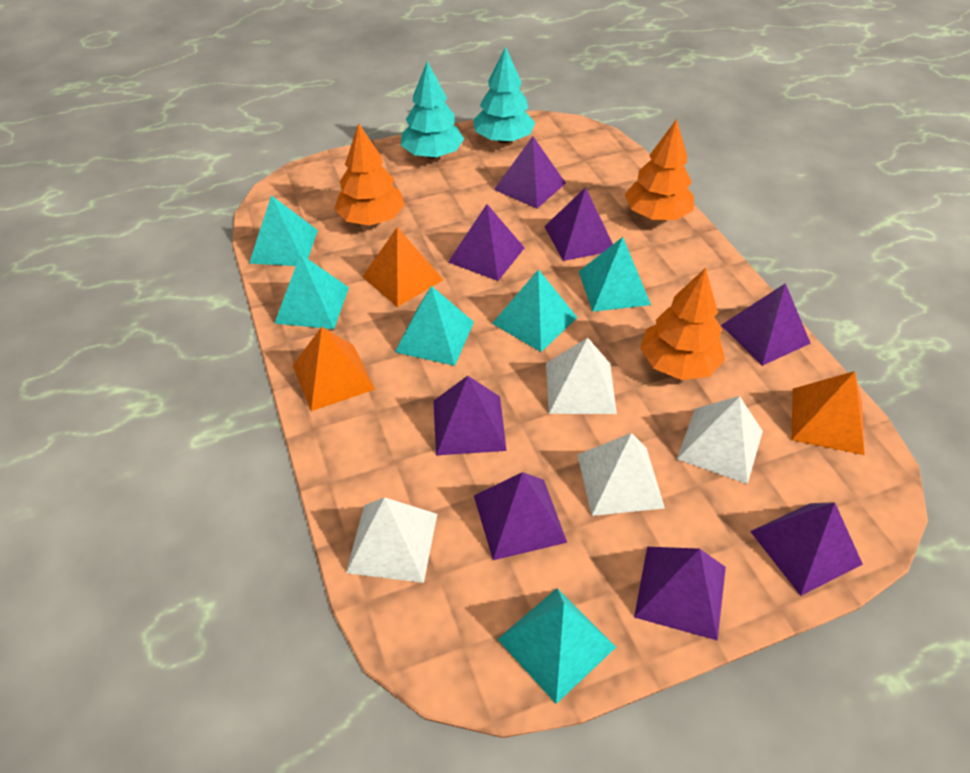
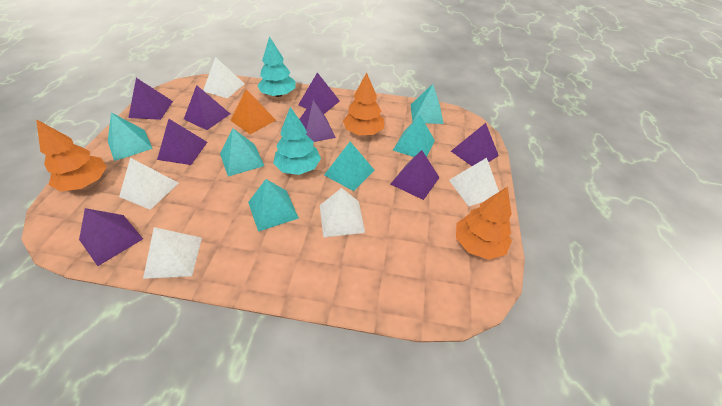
orange pyramid: 3 -> 1
white pyramid: 4 -> 5

